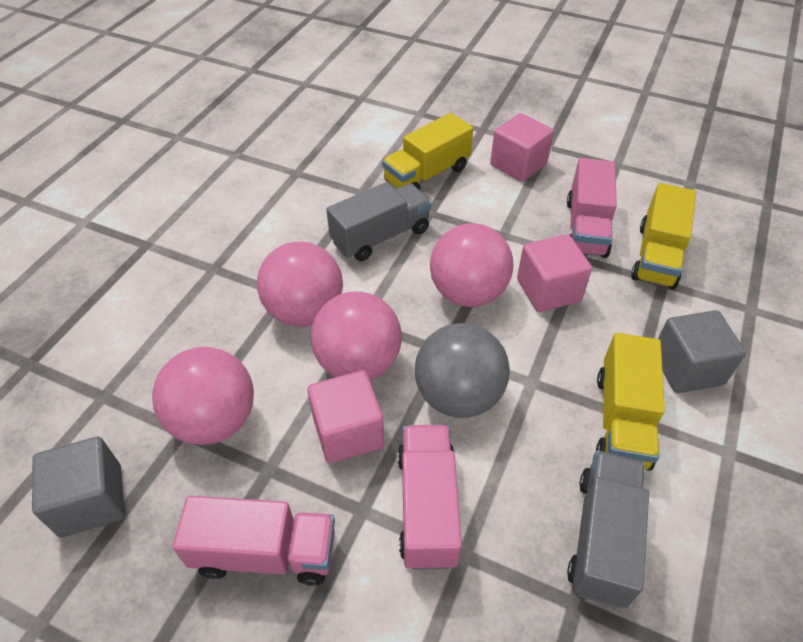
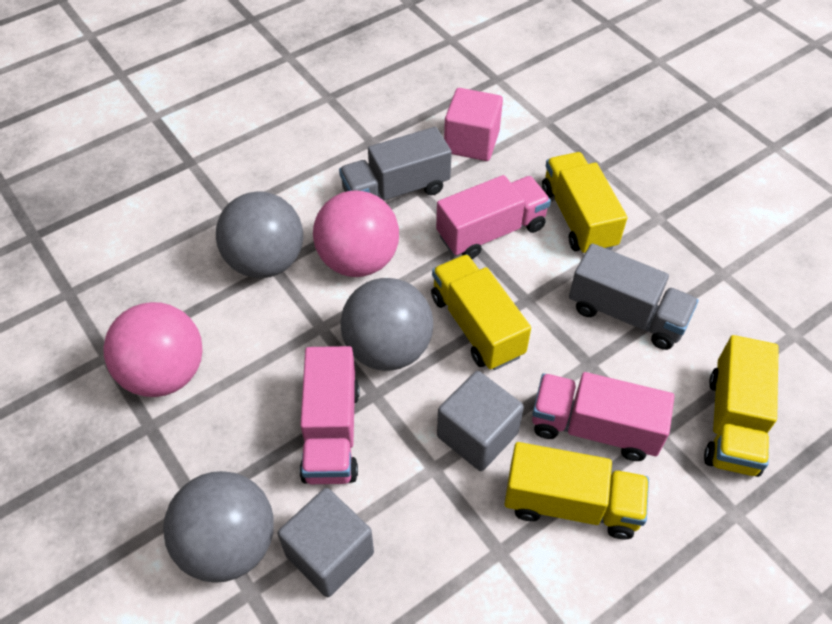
grey ball: 1 -> 3
pink ball: 4 -> 2
pink cube: 3 -> 1
yellow truck: 3 -> 4

